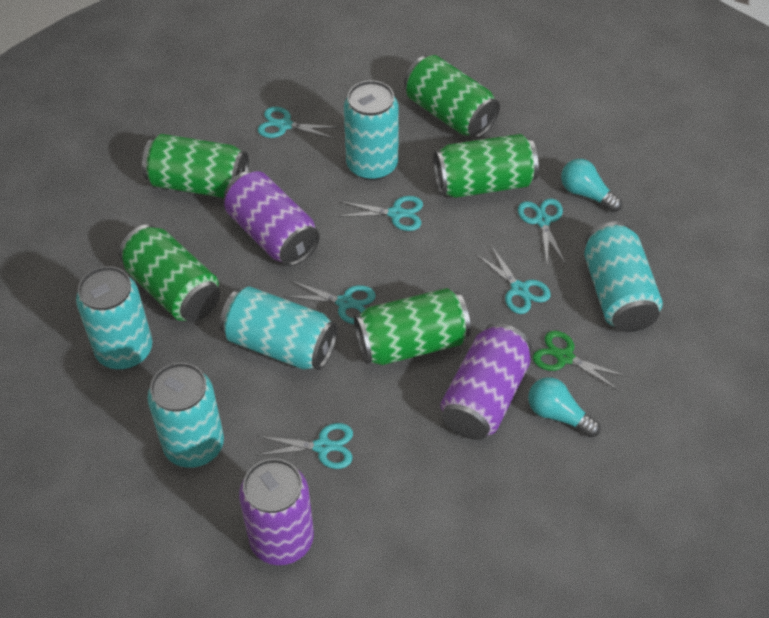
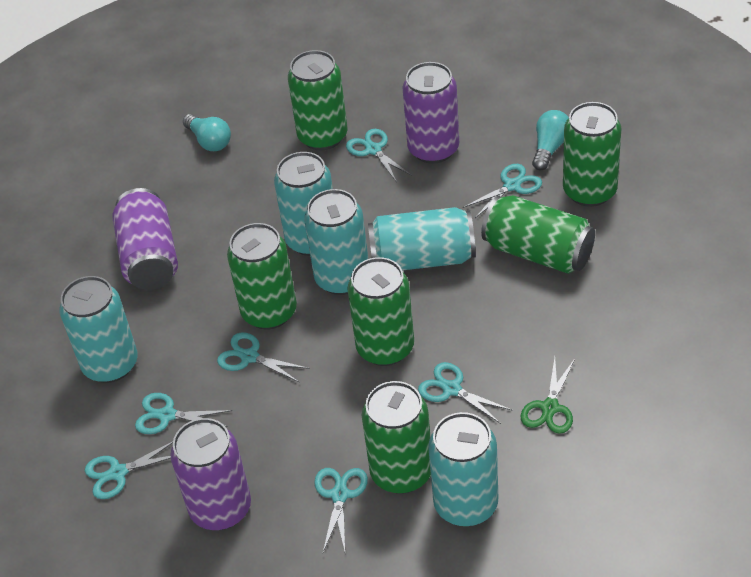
green can: 5 -> 6
turquoise scissors: 6 -> 7

